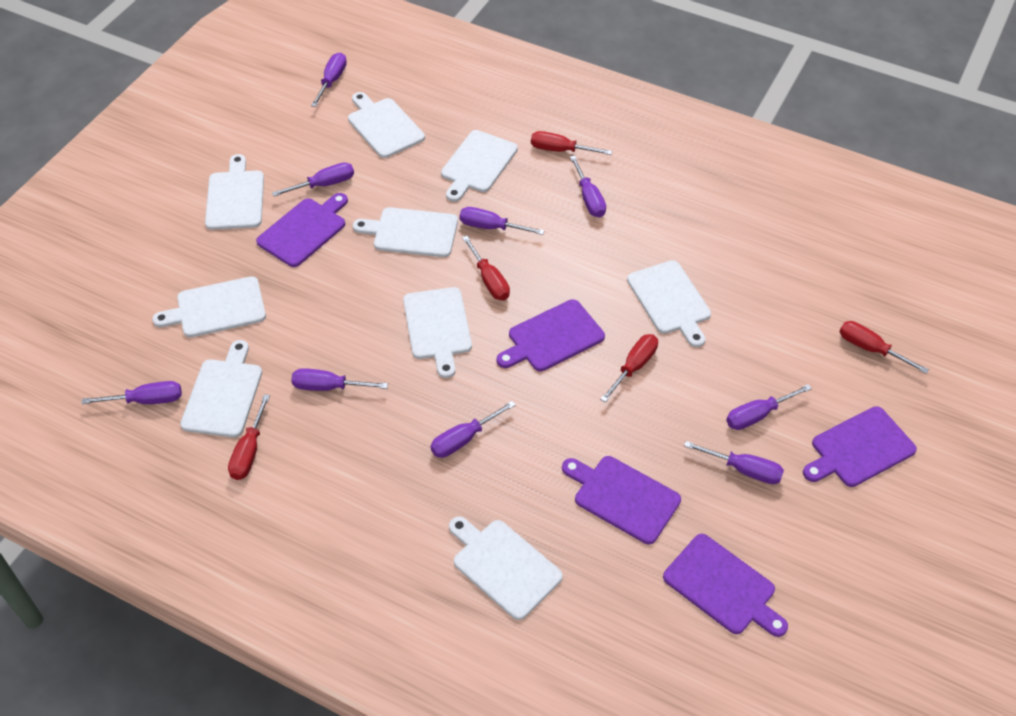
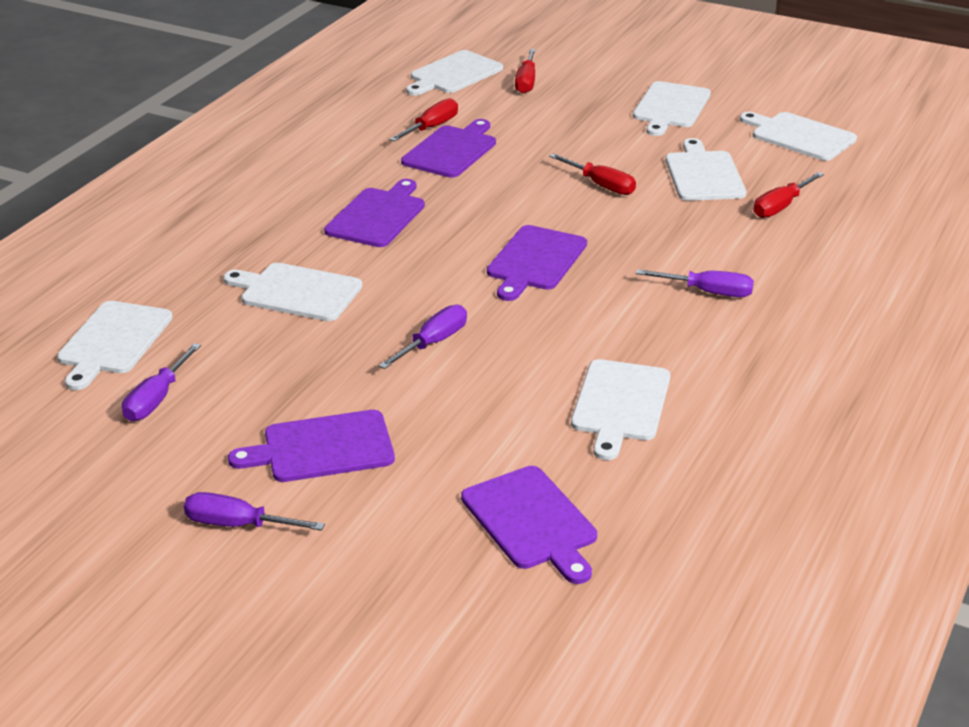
purple screwdriver: 9 -> 4
red screwdriver: 5 -> 4
white cutting board: 9 -> 7

